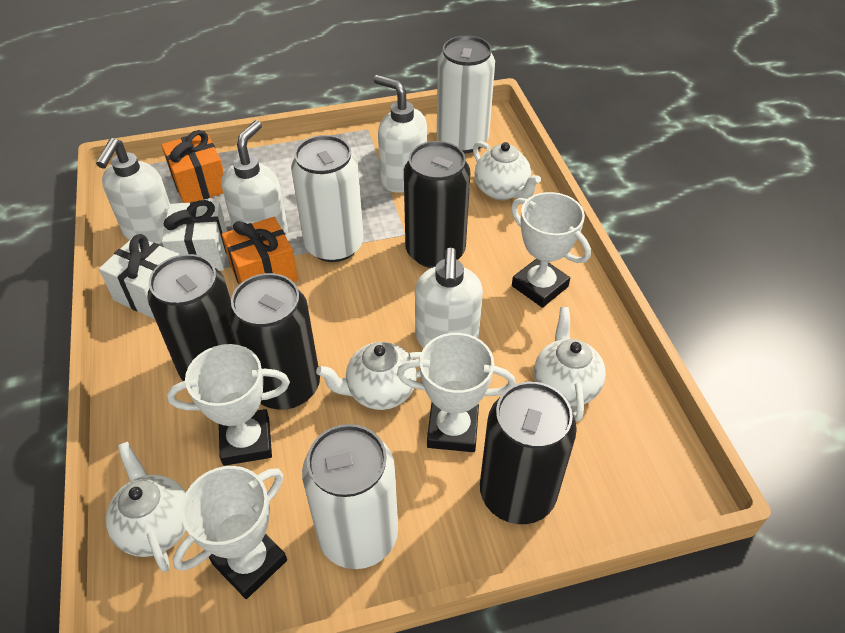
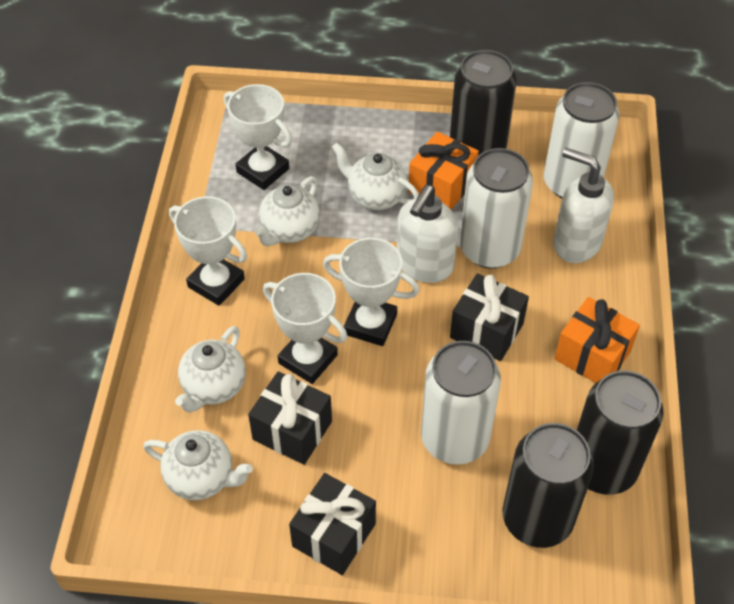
black can: 4 -> 3
black gift: 0 -> 3
white gift: 2 -> 0
white soap dispenser: 4 -> 2

